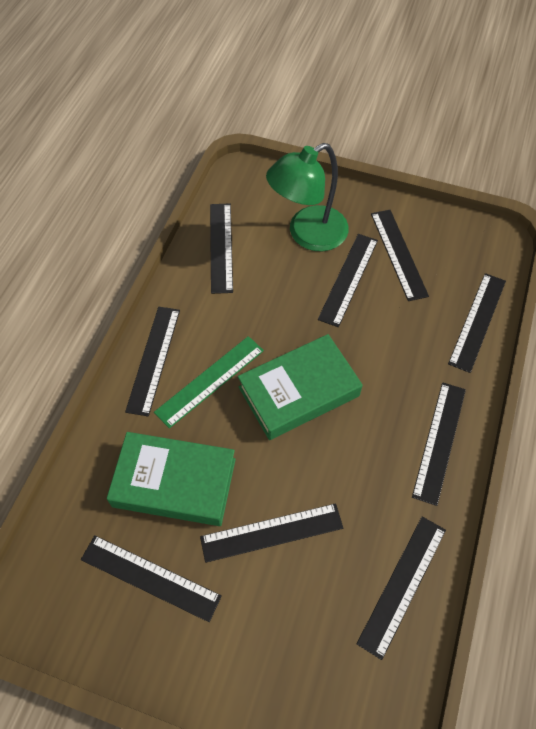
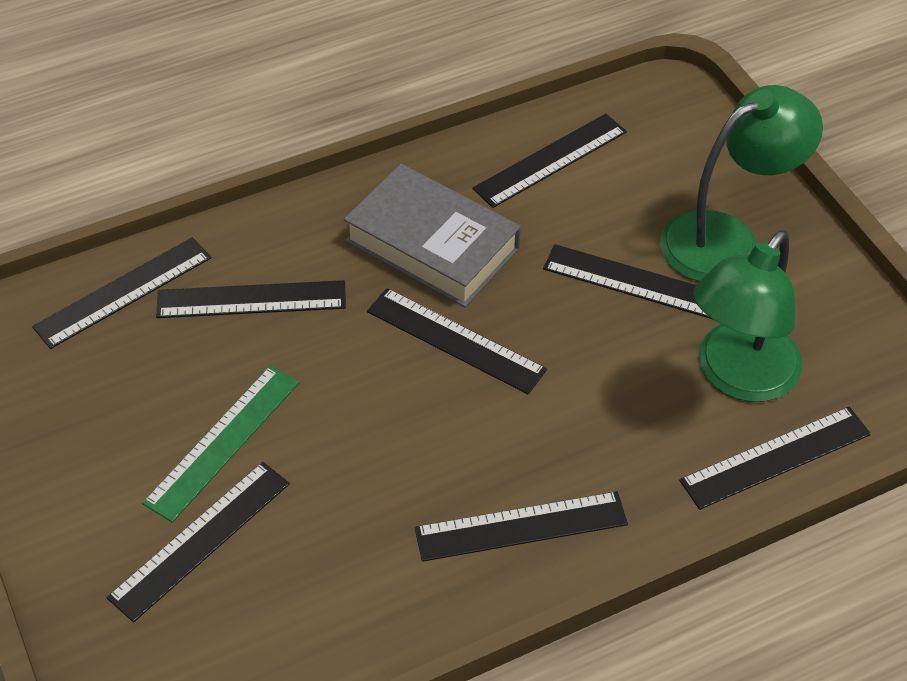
black ruler: 9 -> 8
green book: 2 -> 0
green lamp: 1 -> 2
grey book: 0 -> 1

